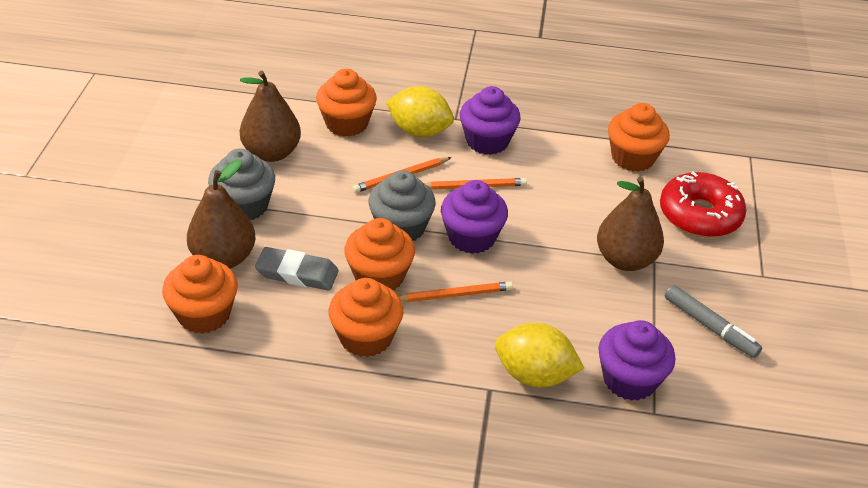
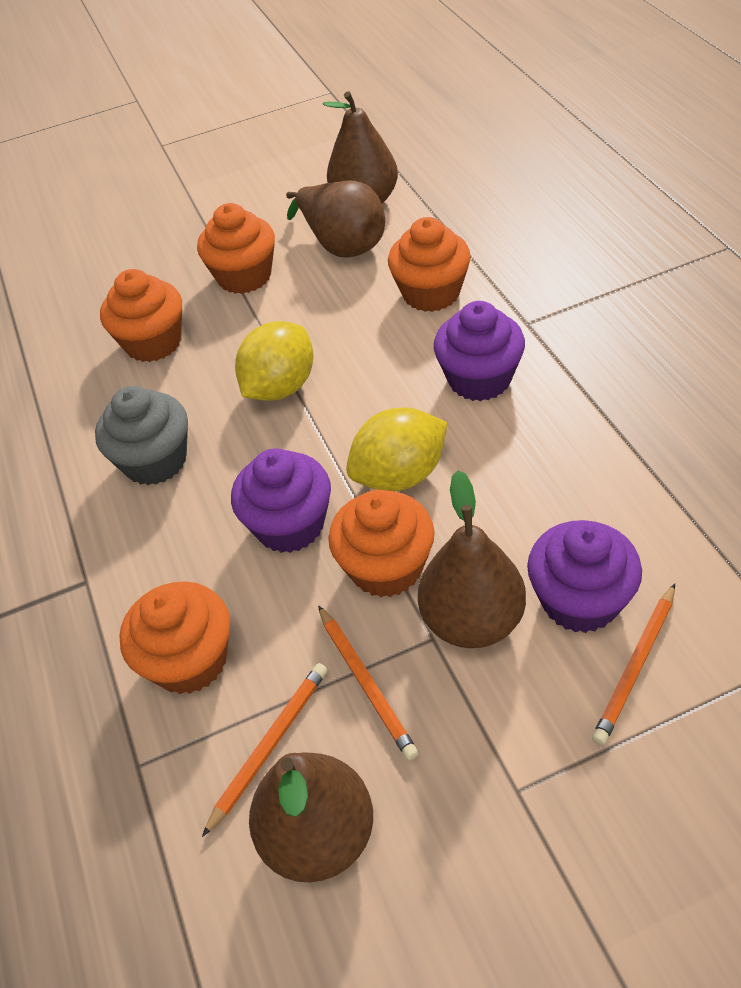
brown pear: 3 -> 4
grey cupcake: 2 -> 1
grey eraser: 1 -> 0
grey marker: 1 -> 0
red donut: 1 -> 0

